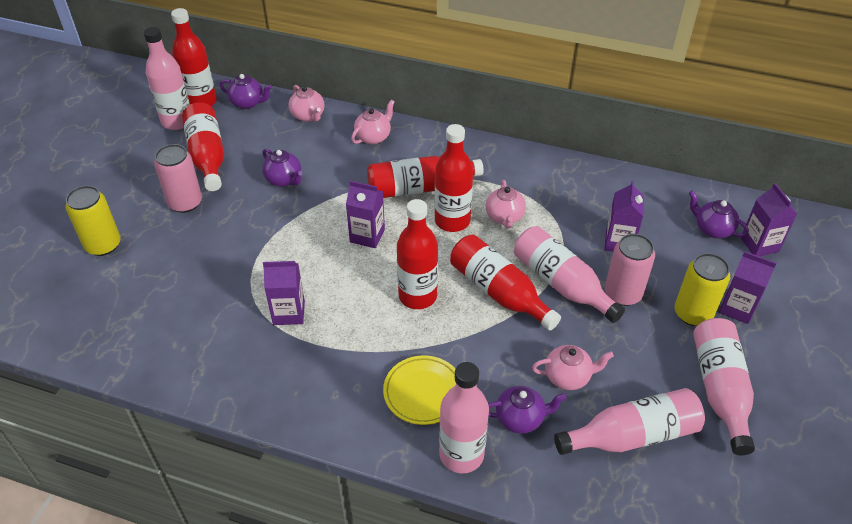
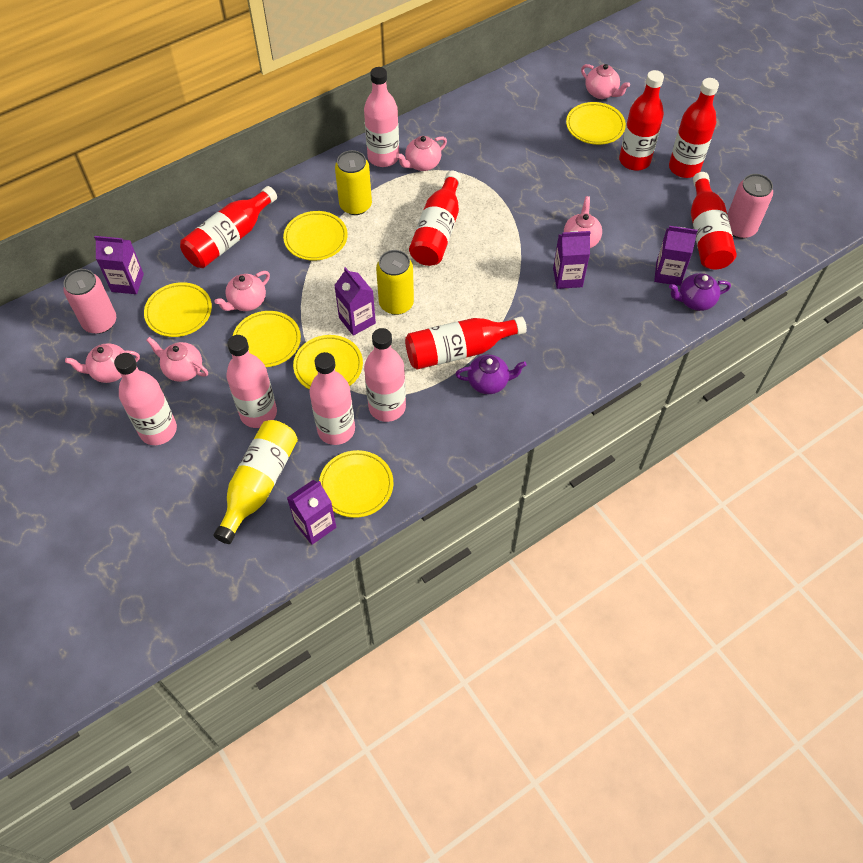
pink teapot: 4 -> 6
purple teapot: 4 -> 2
yellow bottle: 0 -> 1
yellow plate: 1 -> 6

